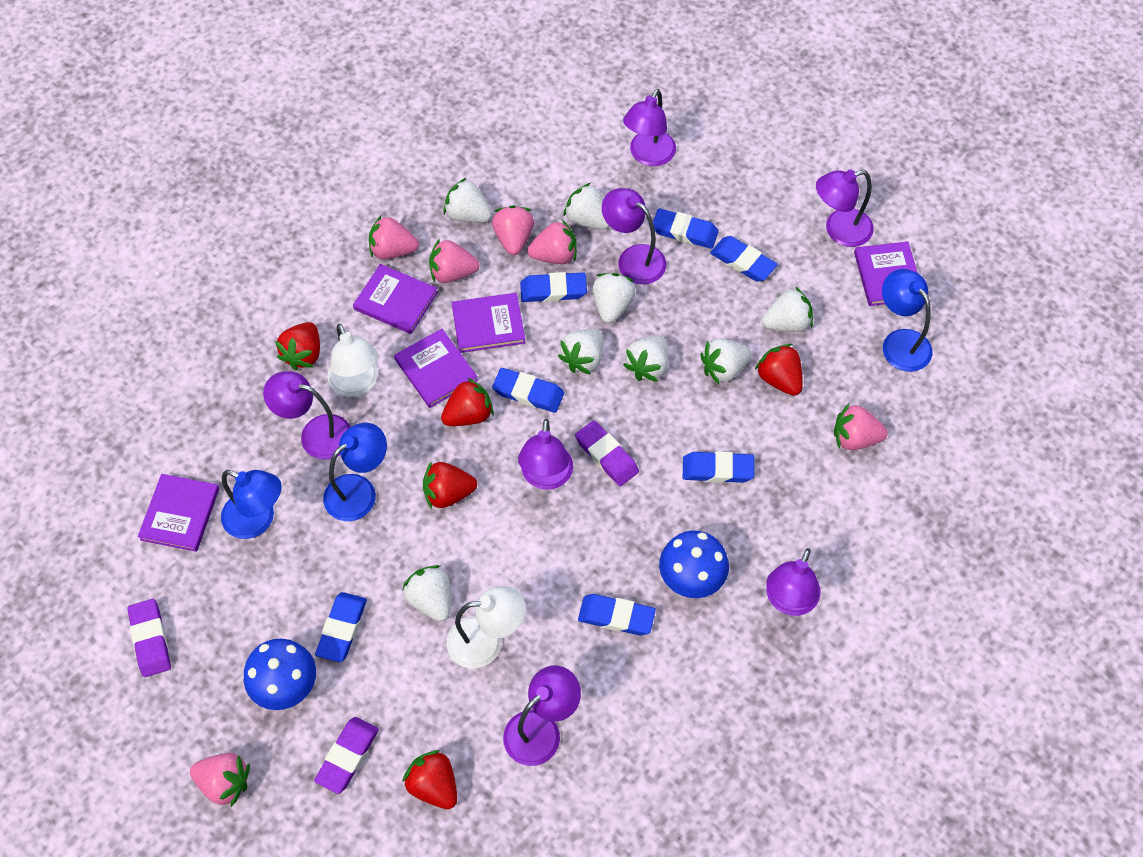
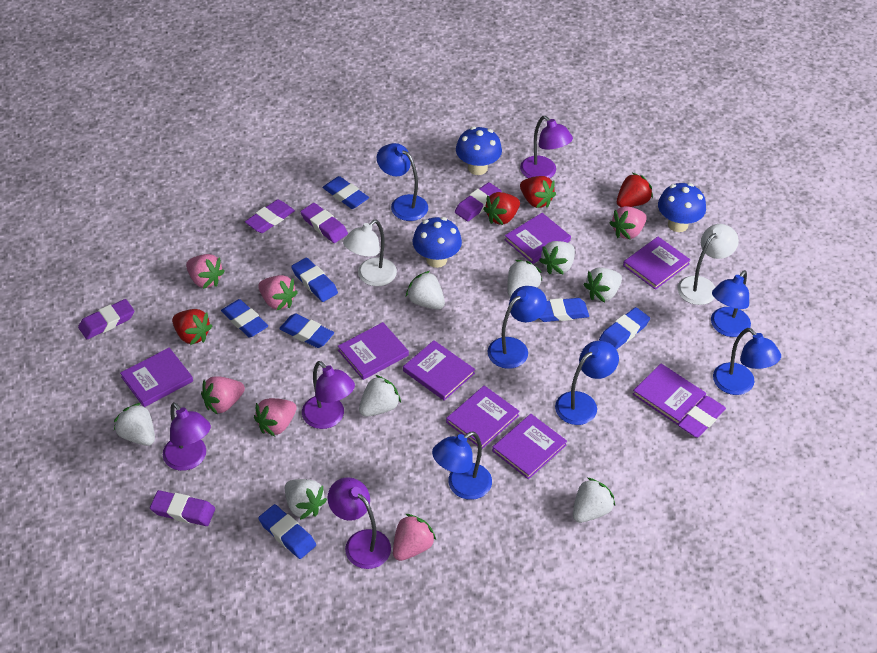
blue lamp: 3 -> 6
blue mushroom: 2 -> 3
purple book: 5 -> 8
purple eraser: 3 -> 6
purple lamp: 7 -> 4
red strawberry: 5 -> 4

